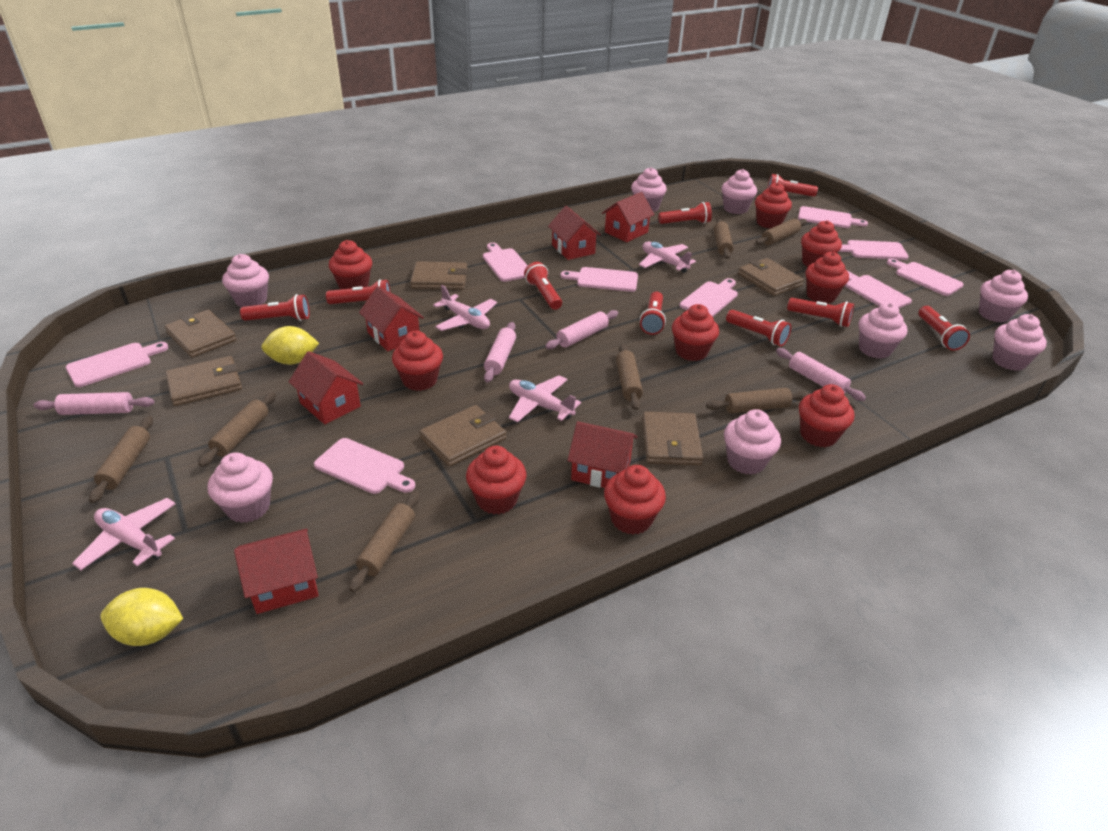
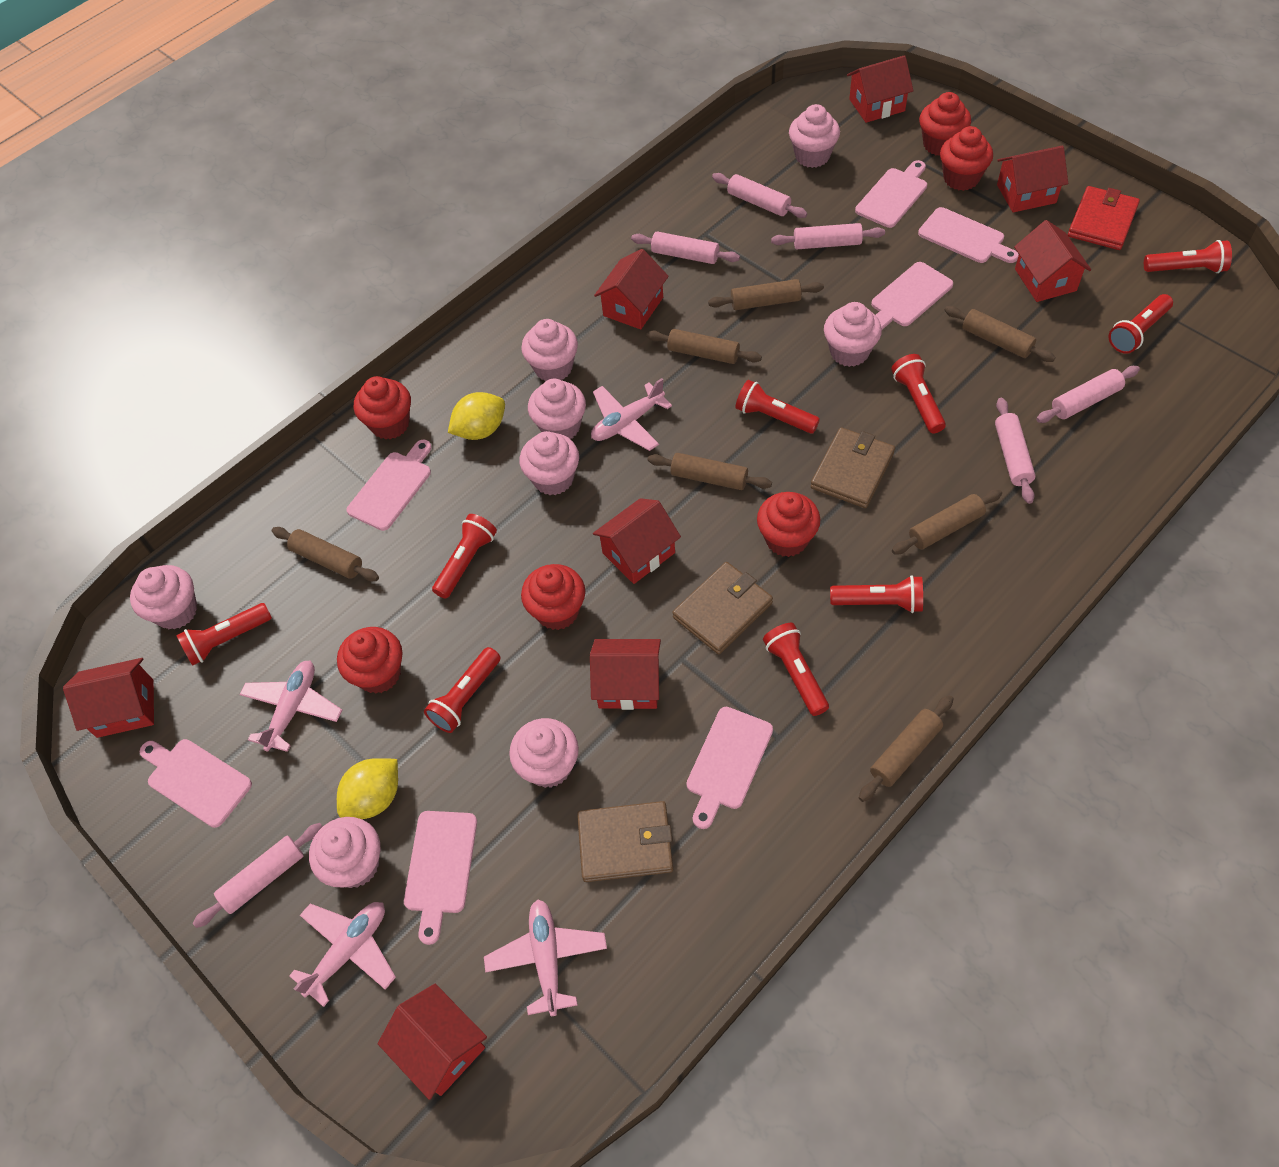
brown wallet: 6 -> 3
pink cutting board: 9 -> 7
pink rolling pin: 4 -> 6
red cupcake: 9 -> 6
red house: 6 -> 8
red wallet: 0 -> 1

